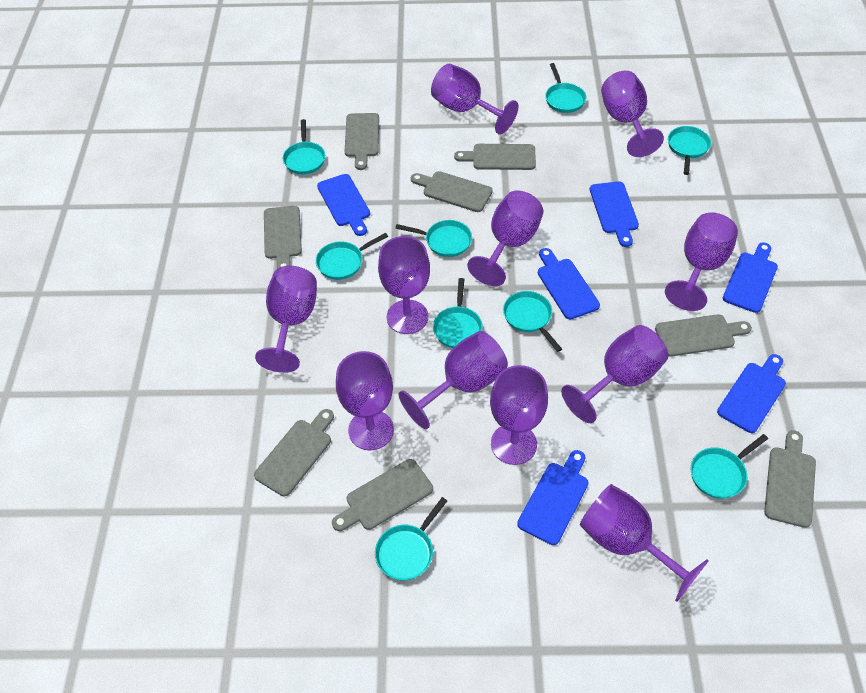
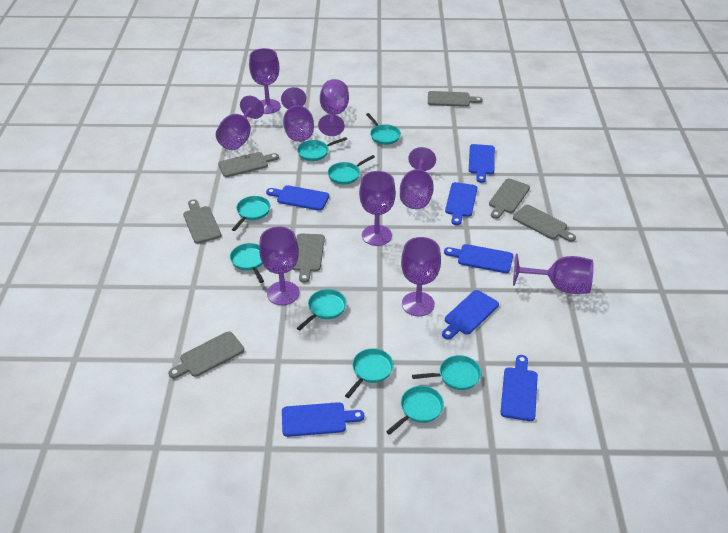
blue cutting board: 6 -> 7
grey cutting board: 8 -> 7
purple goblet: 11 -> 9

